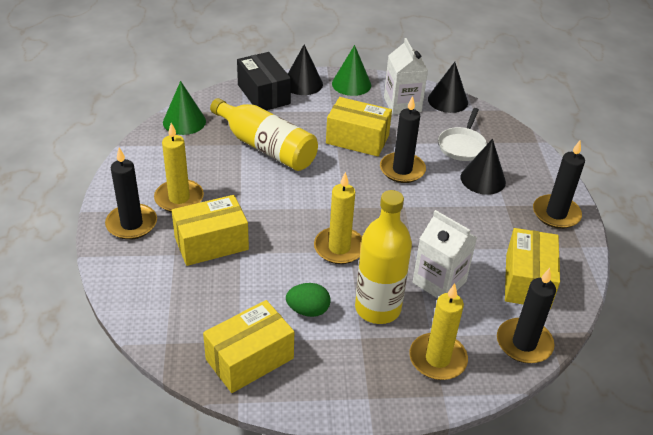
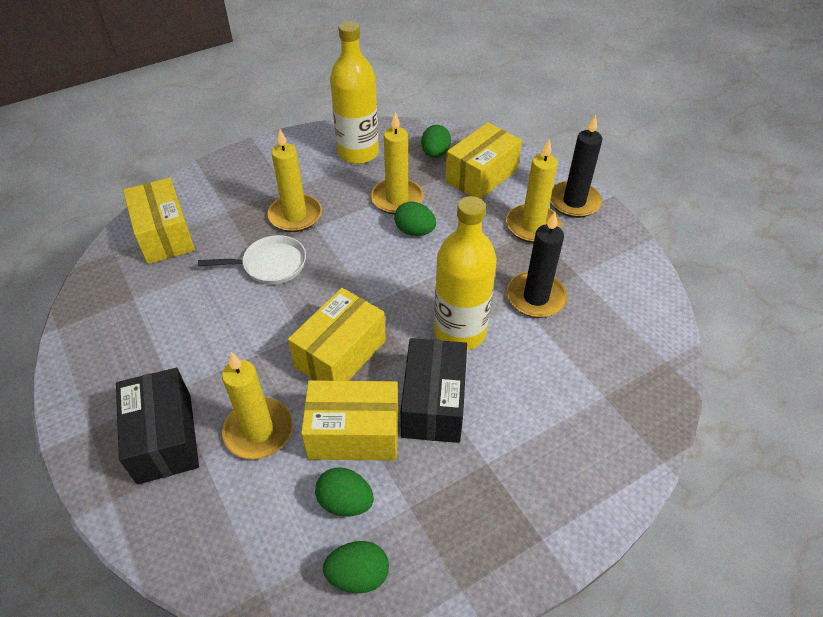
black box: 1 -> 2
black candle: 4 -> 2
black cone: 3 -> 0
green cone: 2 -> 0
green egg: 1 -> 4
white carton: 2 -> 0
yellow candle: 3 -> 4

